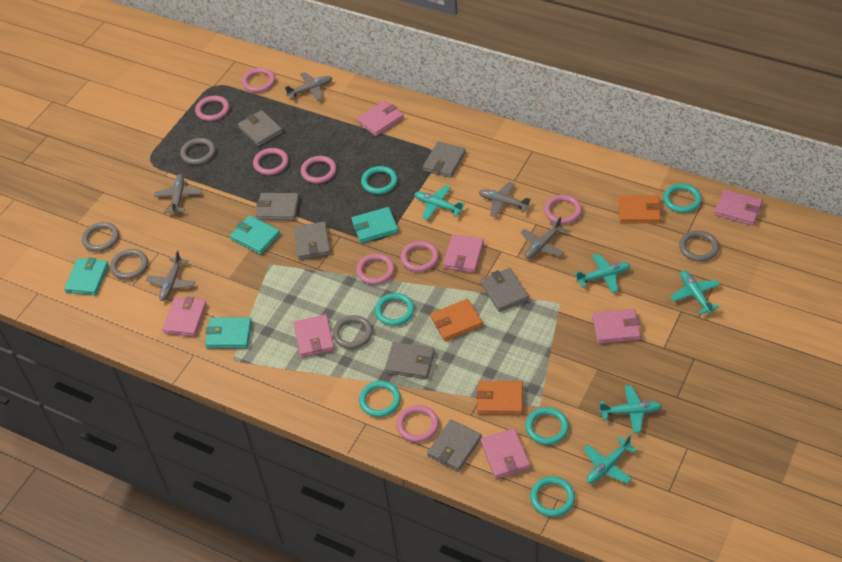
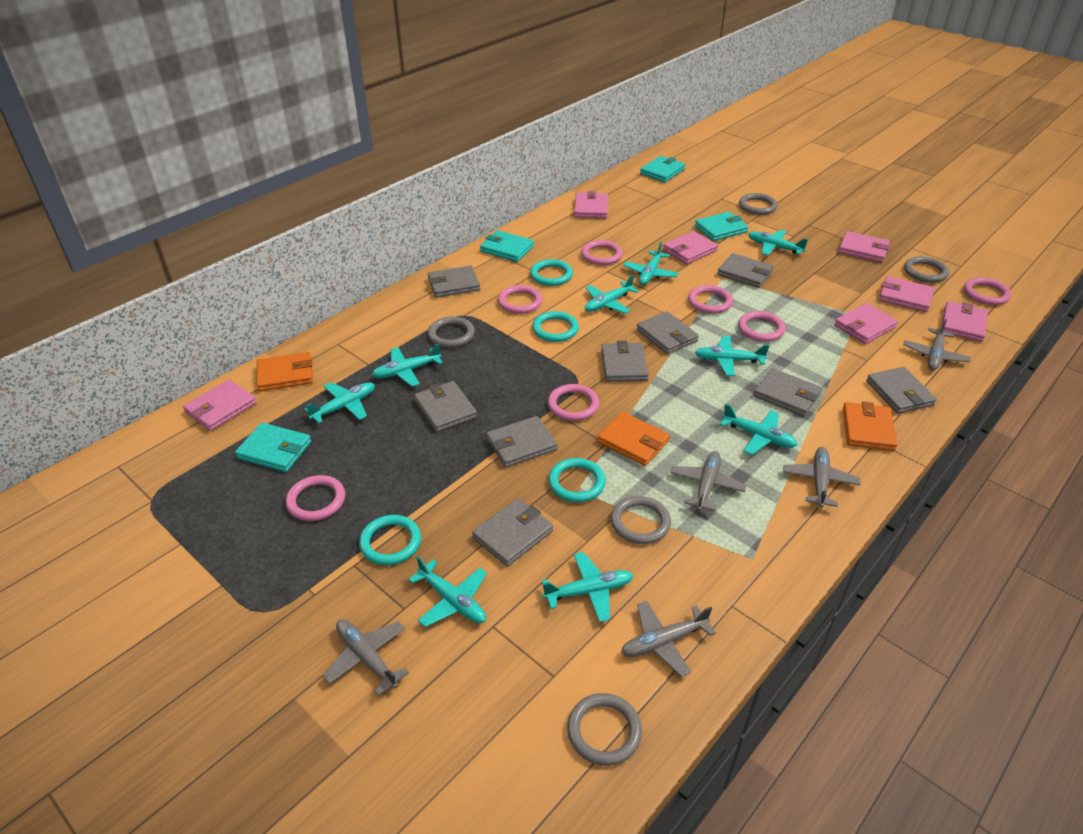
grey wallet: 7 -> 9
pink ring: 8 -> 7
turquoise plane: 5 -> 9
turquoise ring: 6 -> 4

